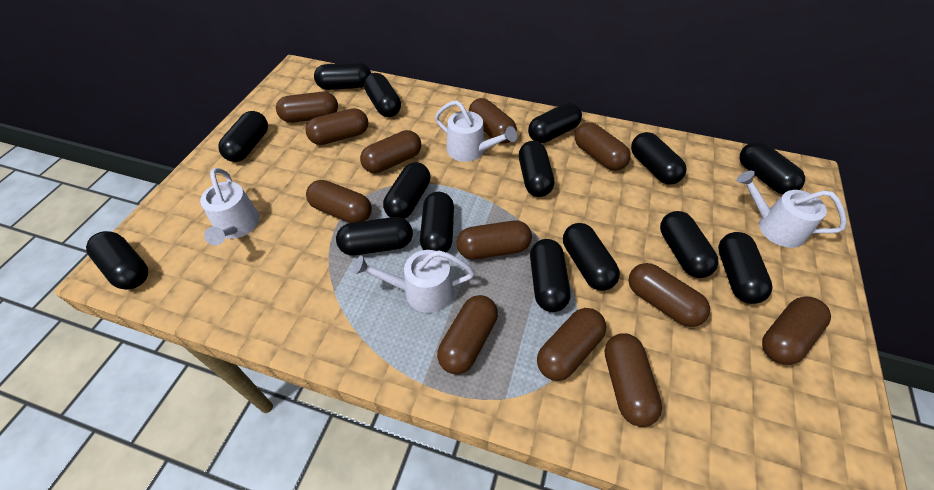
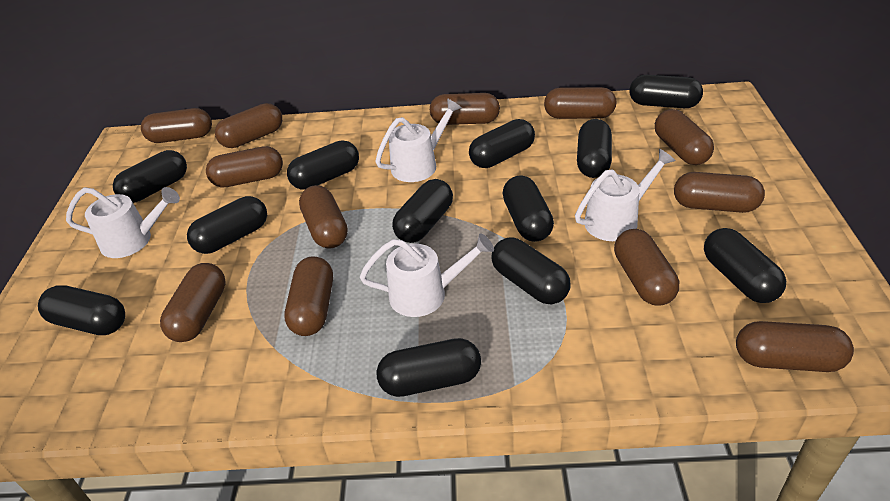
black capsule: 15 -> 12

